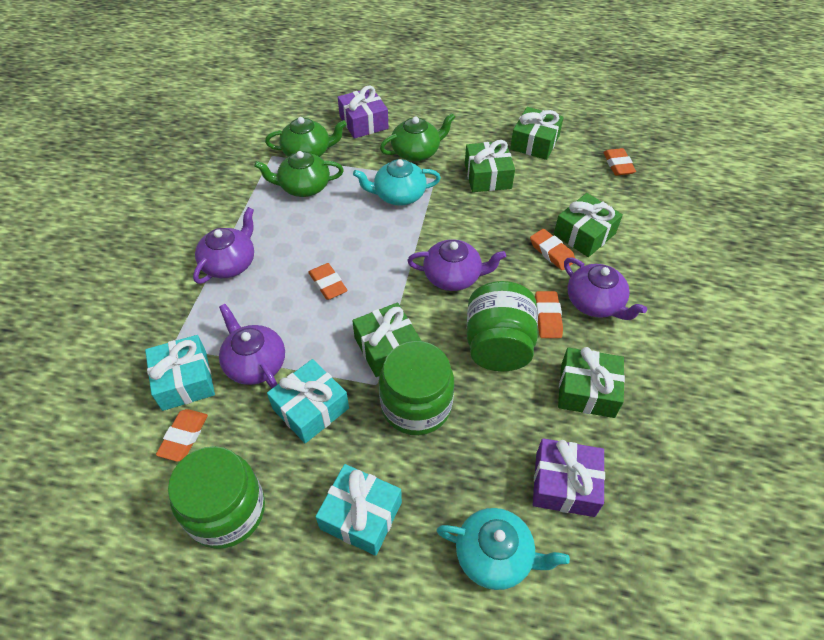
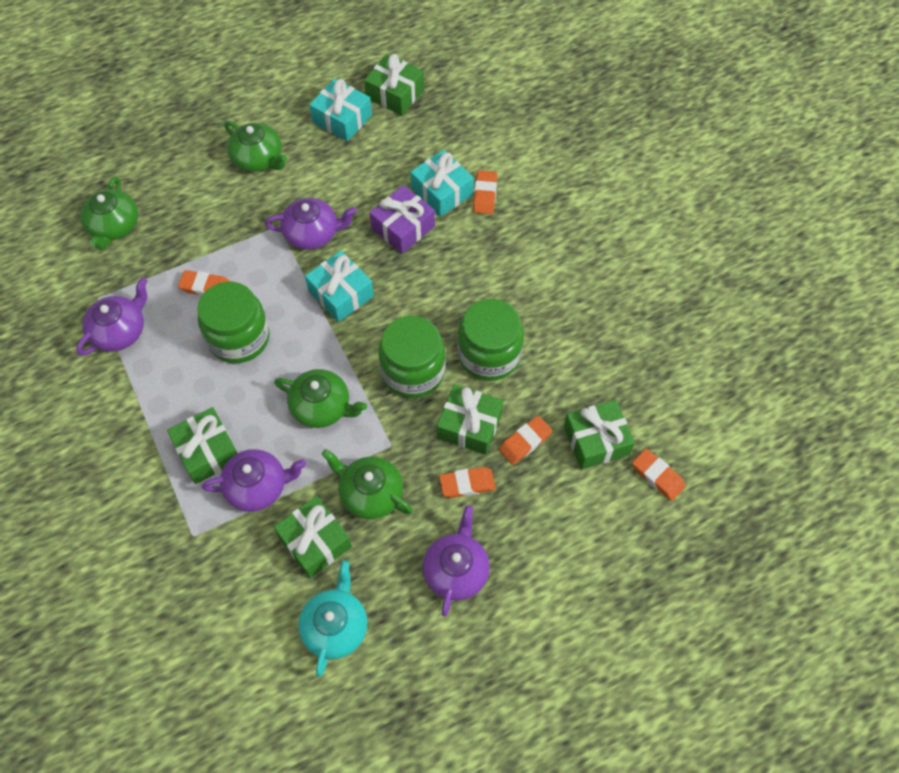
green teapot: 3 -> 4
purple gift: 2 -> 1
turquoise teapot: 2 -> 1

